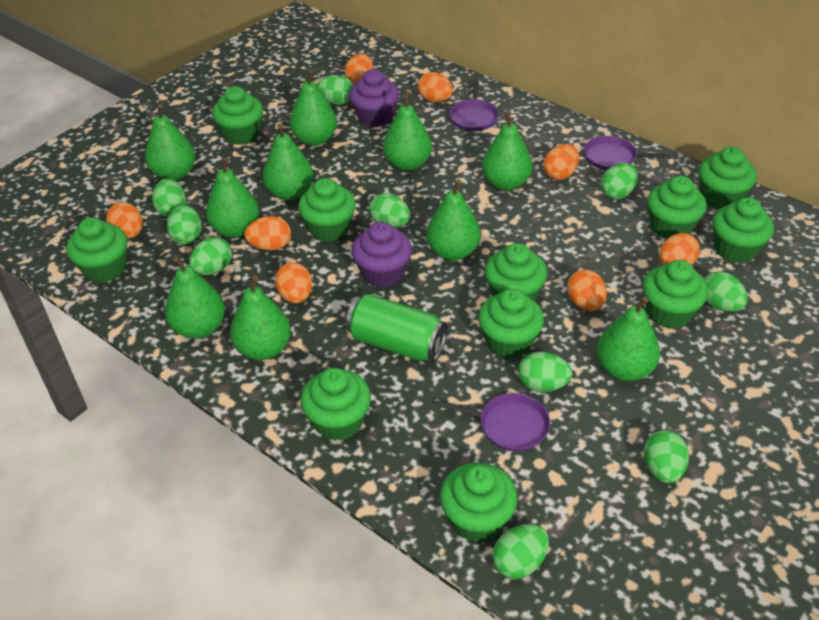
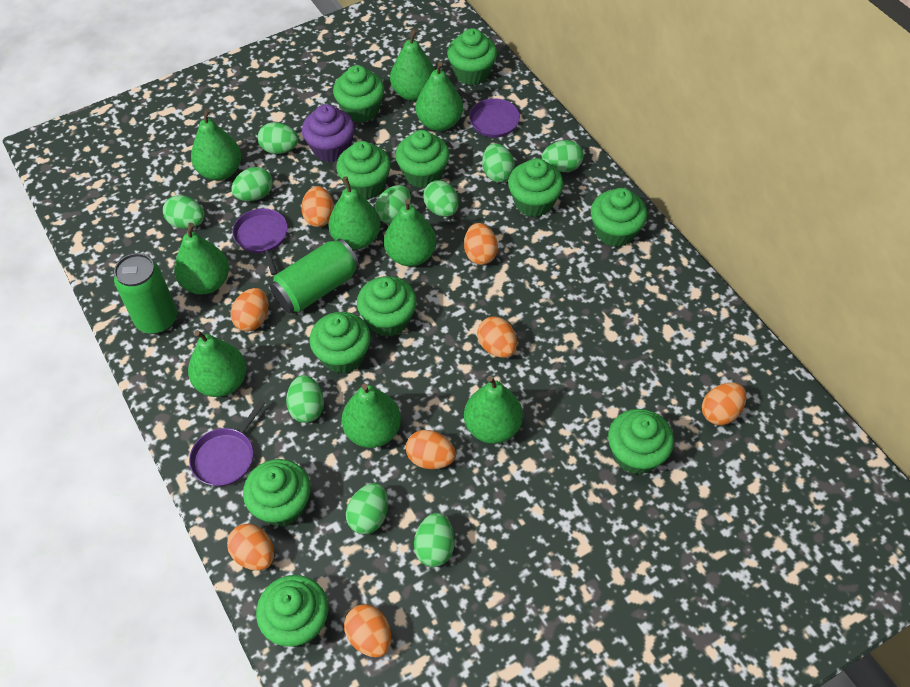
green can: 1 -> 2
green pear: 10 -> 9
purple cupcake: 2 -> 1

